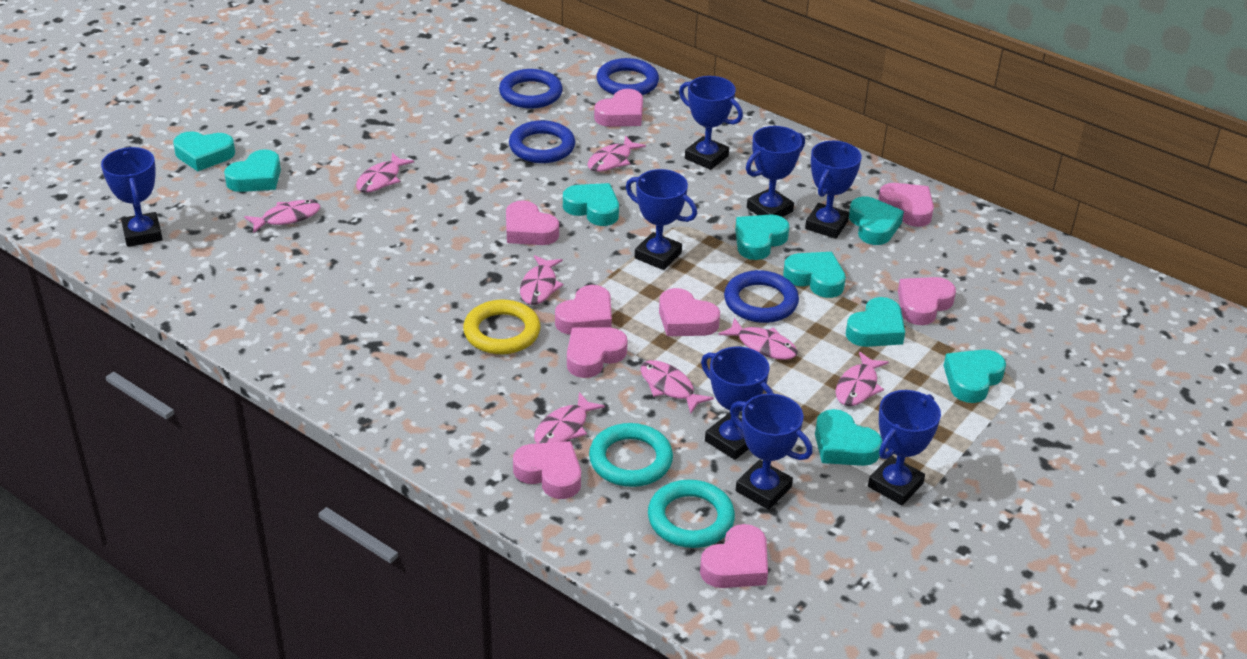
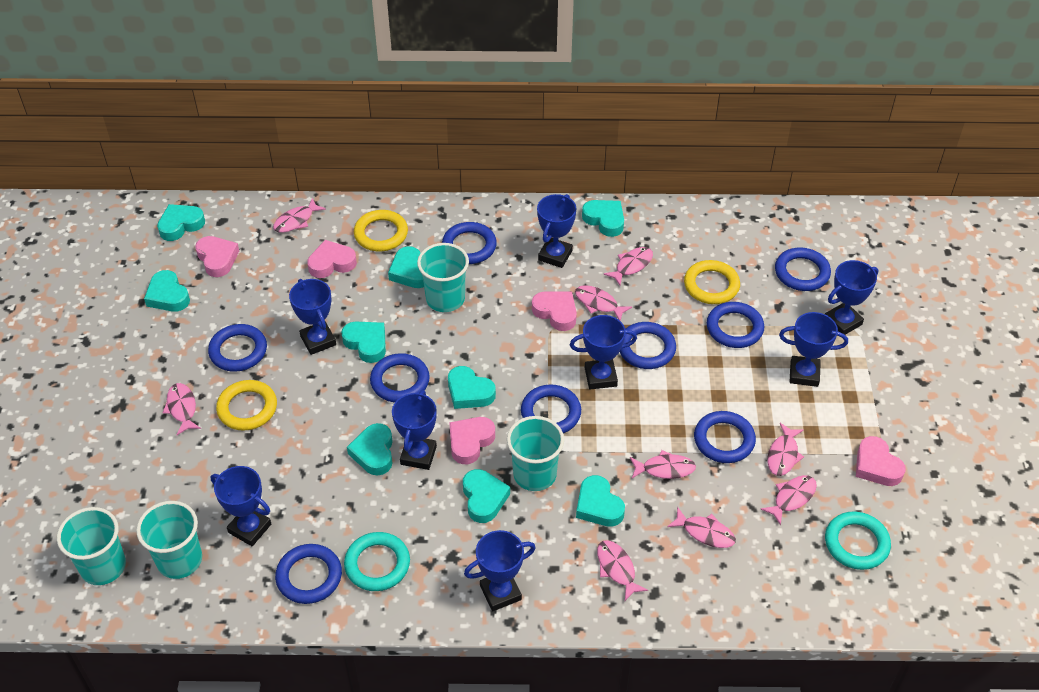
blue ring: 4 -> 9
pink fish: 8 -> 9
pink heart: 9 -> 5
turquoise cup: 0 -> 4
yellow ring: 1 -> 3

